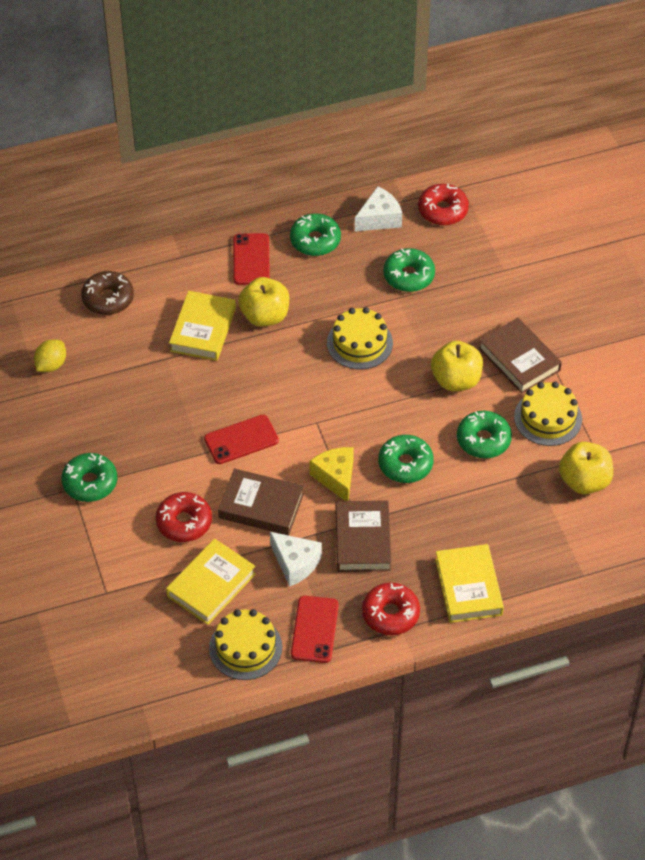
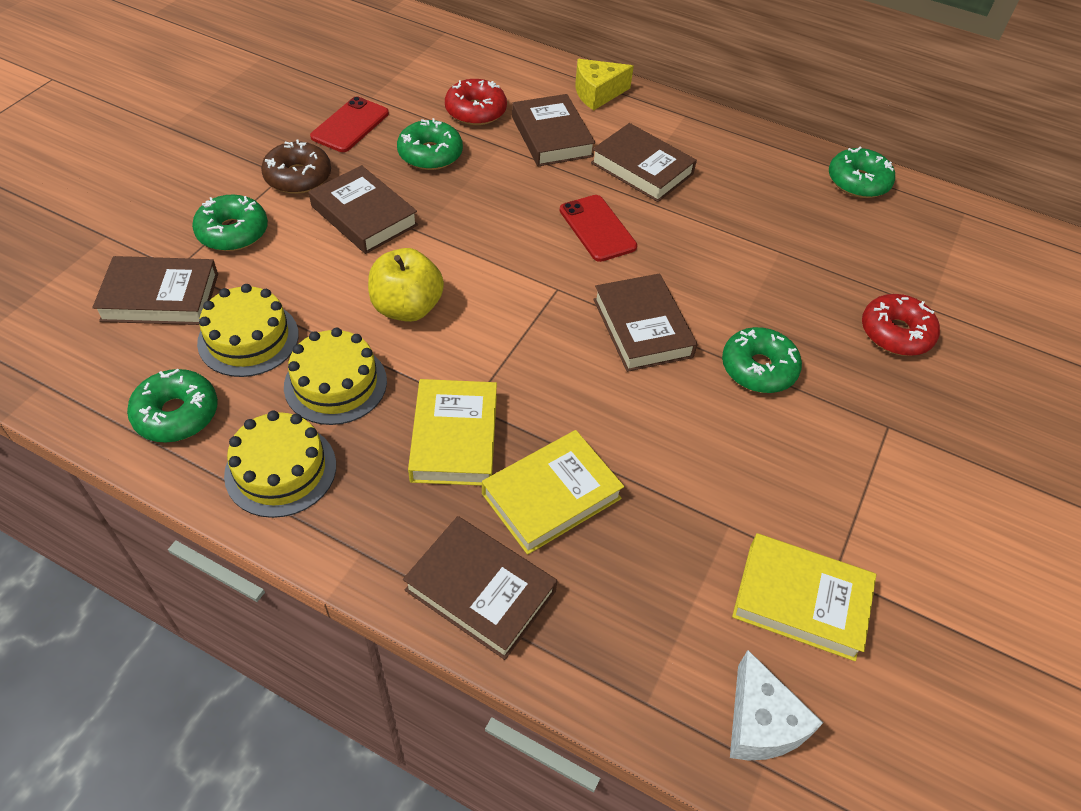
brown book: 3 -> 6
red donut: 3 -> 2
red phone: 3 -> 2
white cheese: 2 -> 1
yellow apple: 3 -> 1
yellow lemon: 1 -> 0

